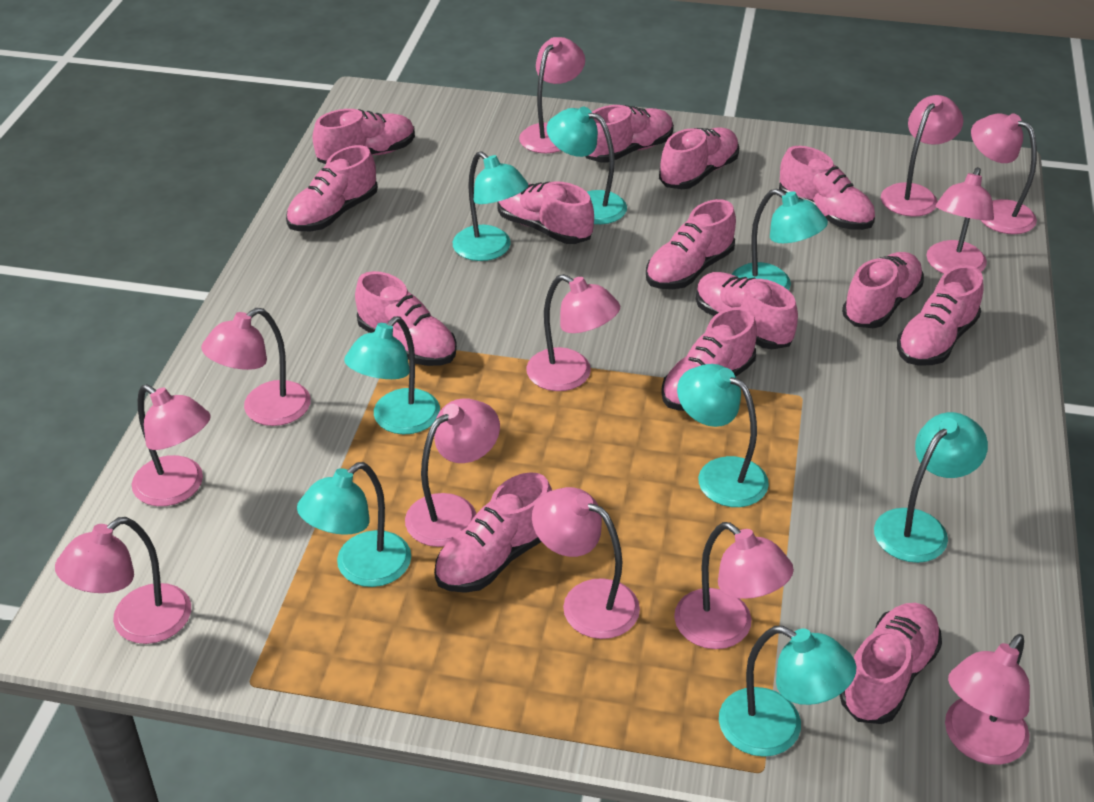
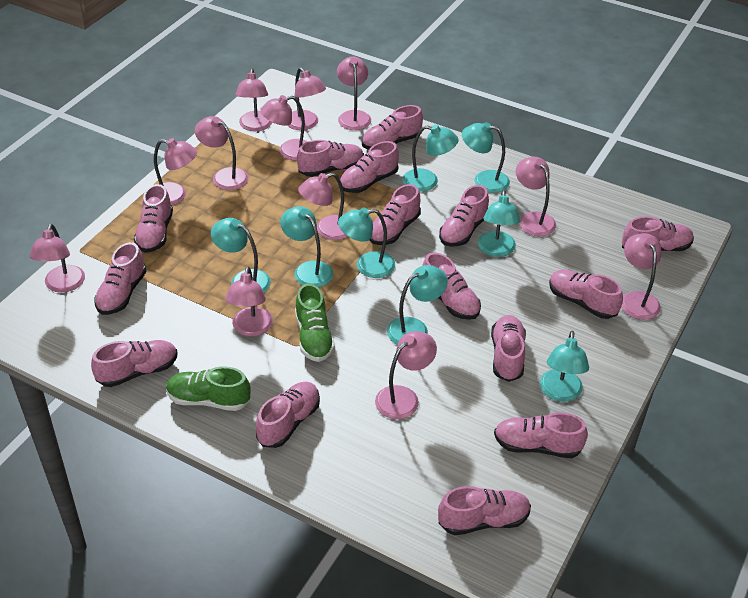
green shoe: 0 -> 2
pink shoe: 14 -> 15

